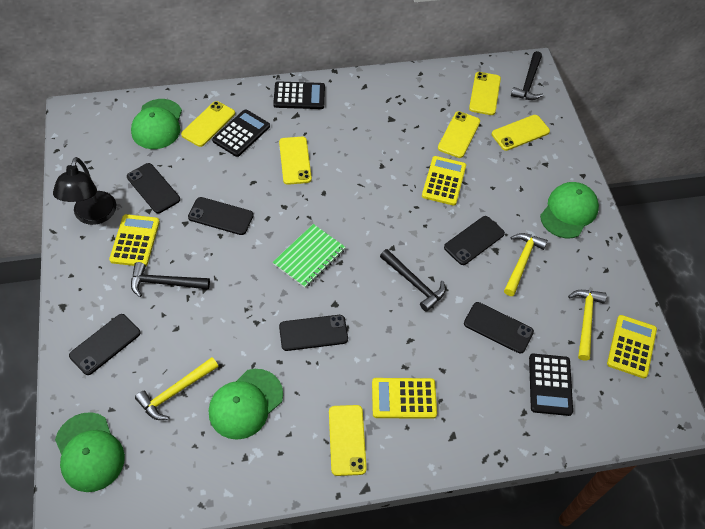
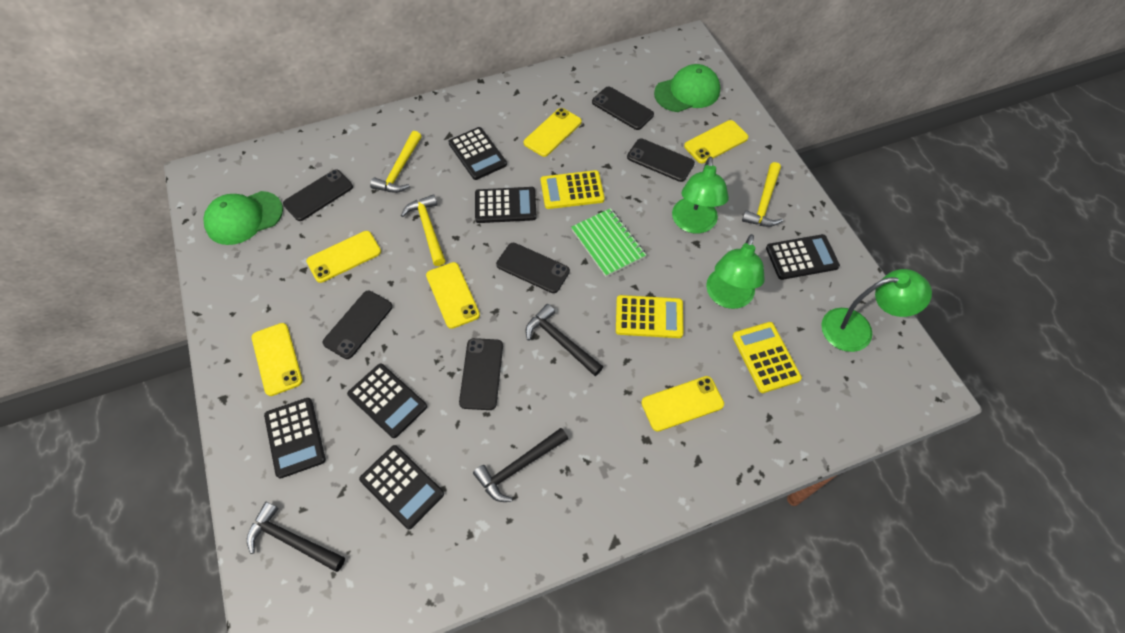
black calculator: 3 -> 6
black lamp: 1 -> 0
green cap: 4 -> 2
green lamp: 0 -> 3
yellow calculator: 4 -> 3

